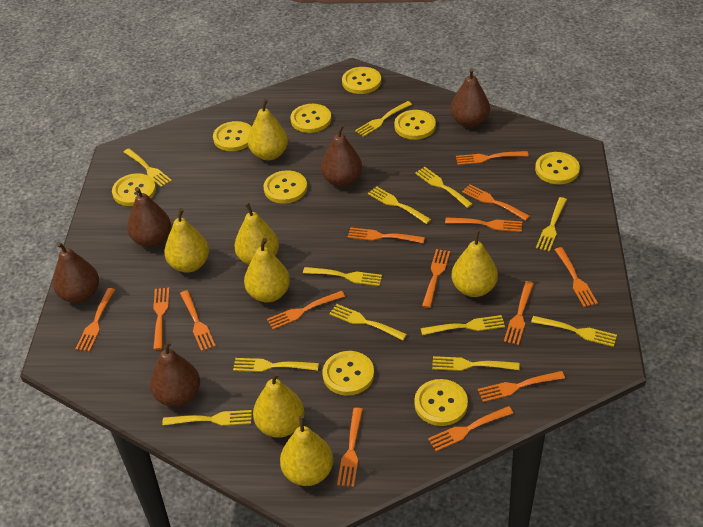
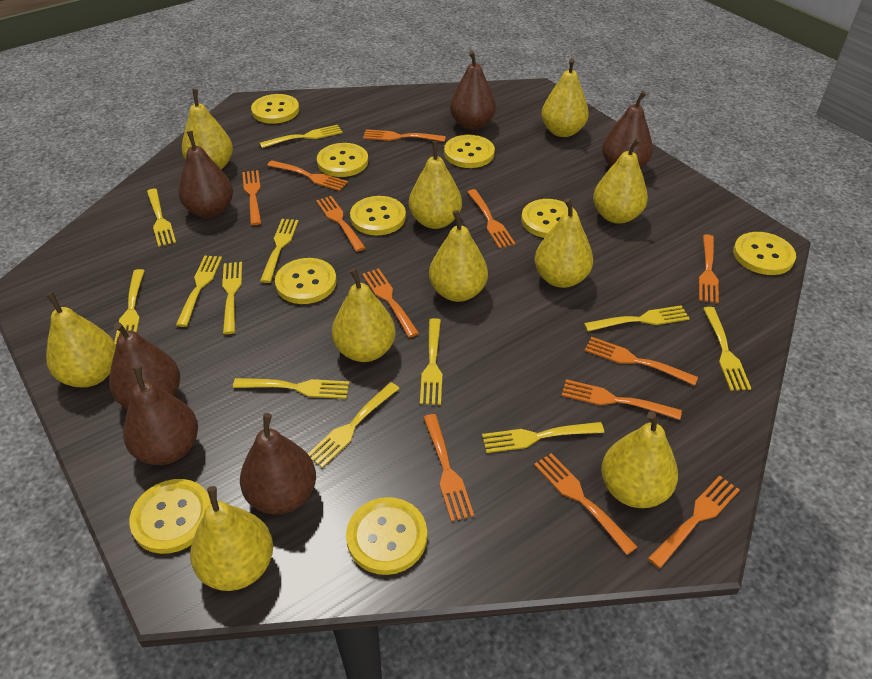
brown pear: 5 -> 6
orange fork: 14 -> 12
yellow pear: 7 -> 10

